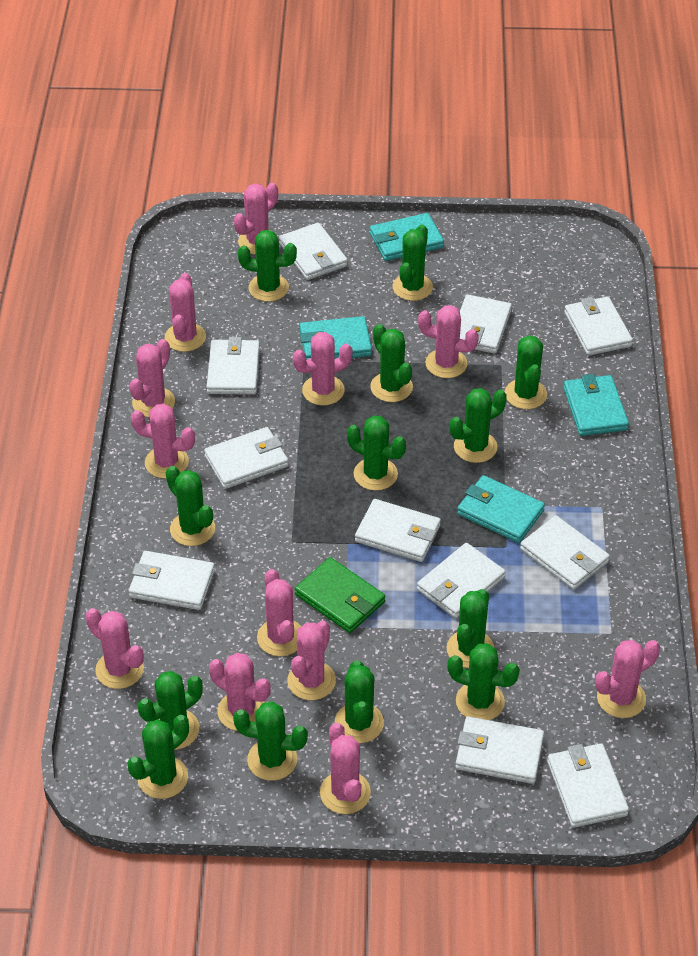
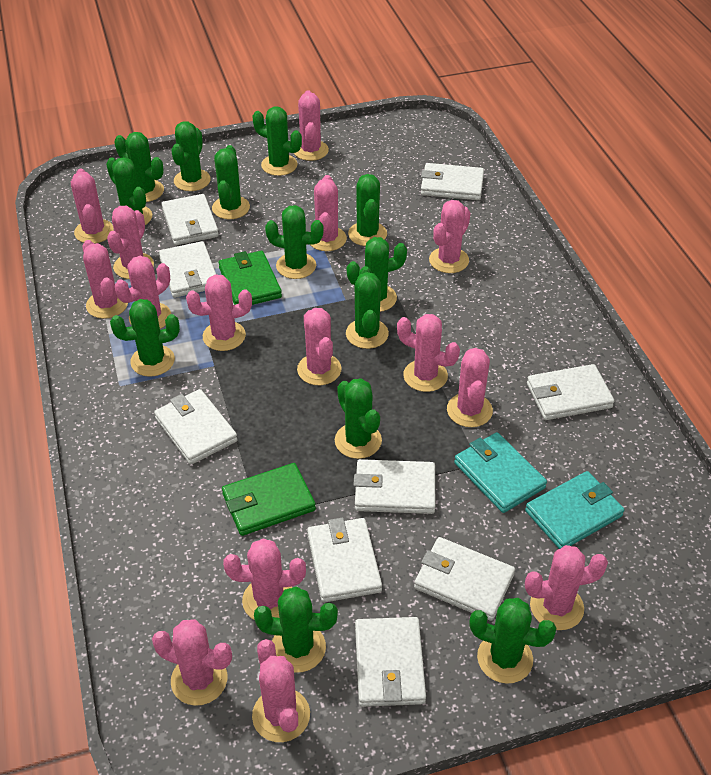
green wallet: 1 -> 2
pink cactus: 12 -> 15
turquoise wallet: 4 -> 2
white wallet: 11 -> 9

